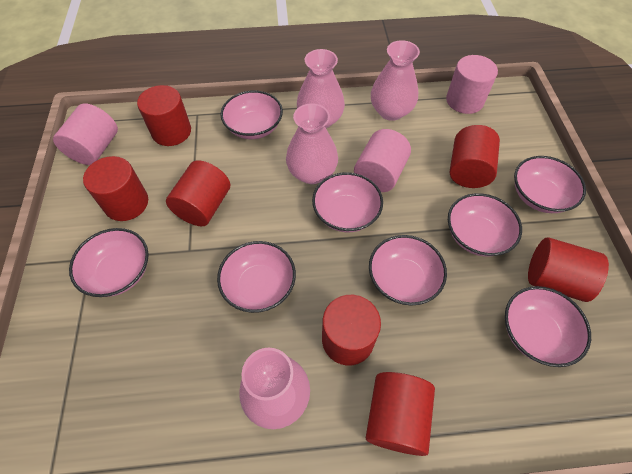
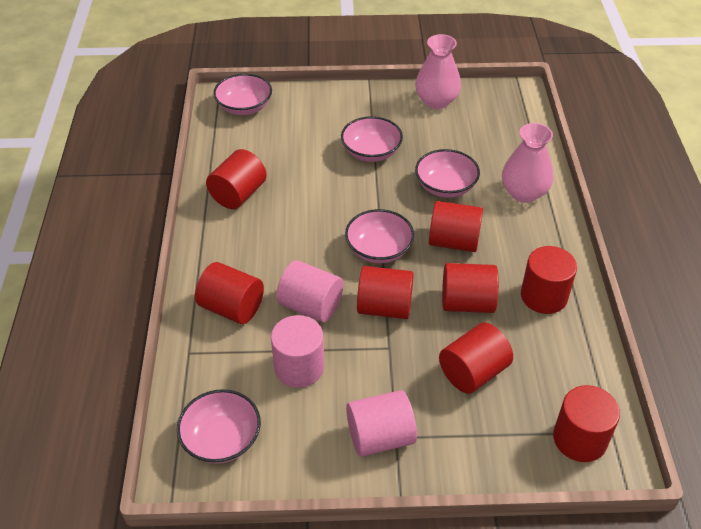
pink bowl: 8 -> 5
pink vase: 4 -> 2
red cylinder: 7 -> 8

